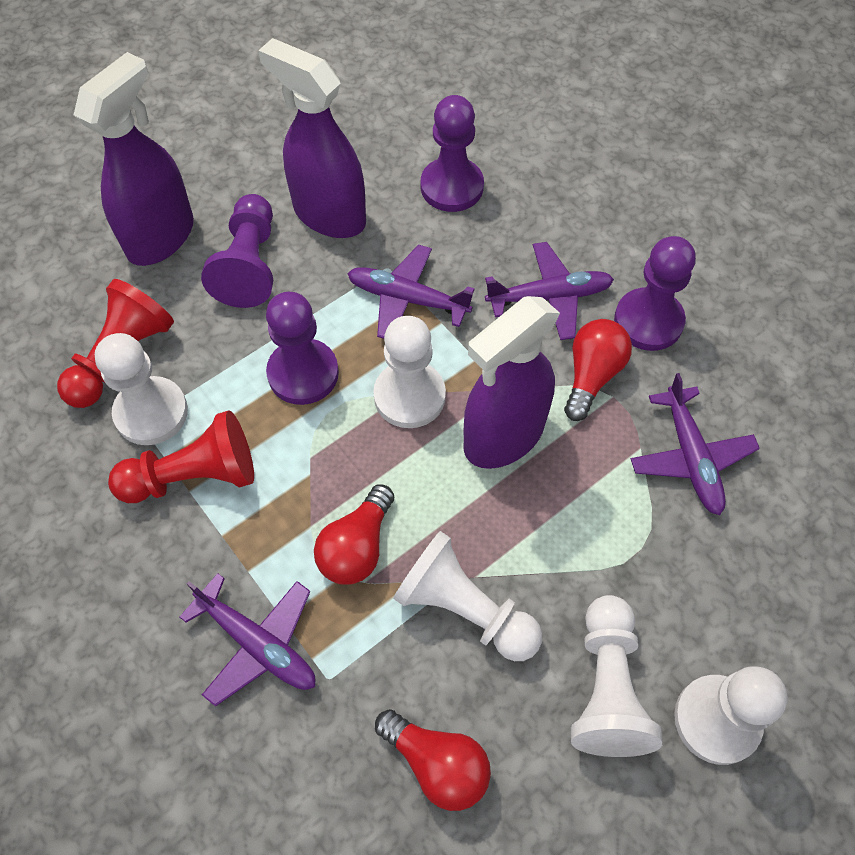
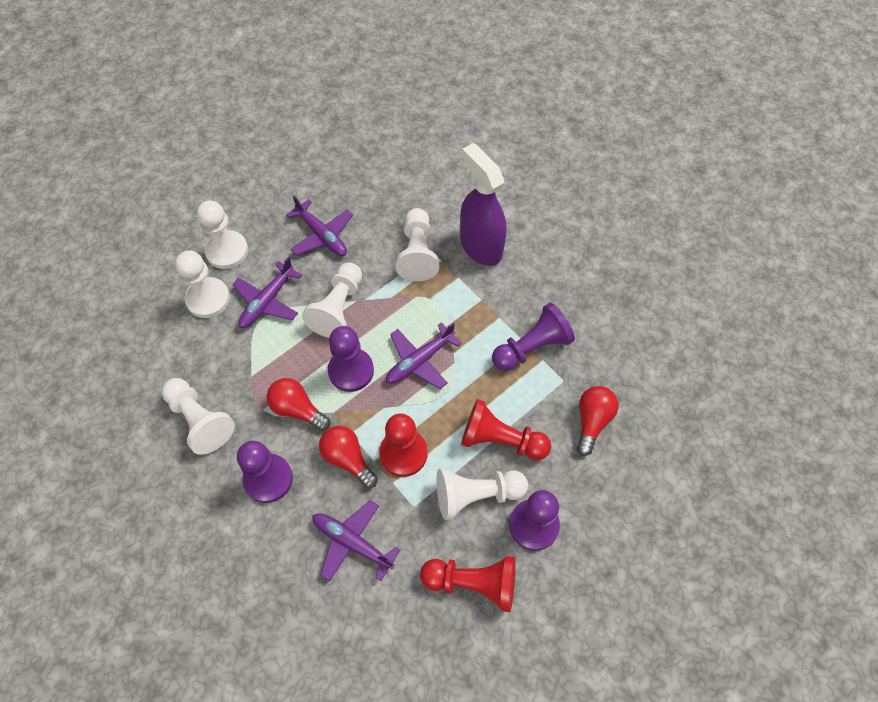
purple spray bottle: 3 -> 1
red pawn: 2 -> 3
white pawn: 5 -> 6

